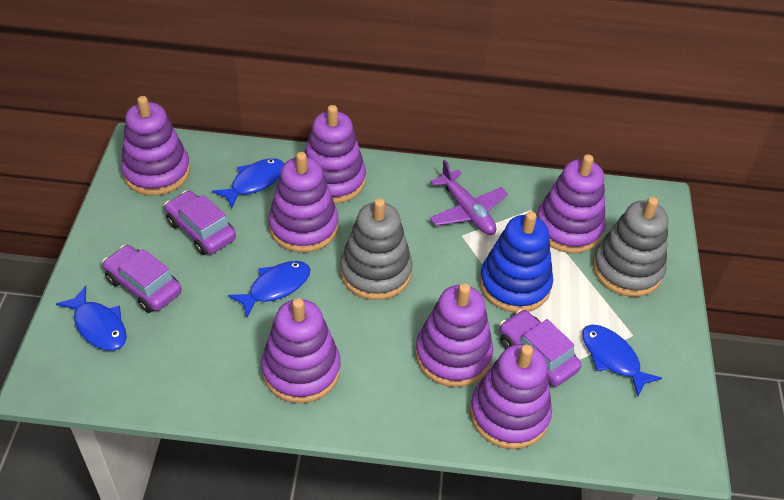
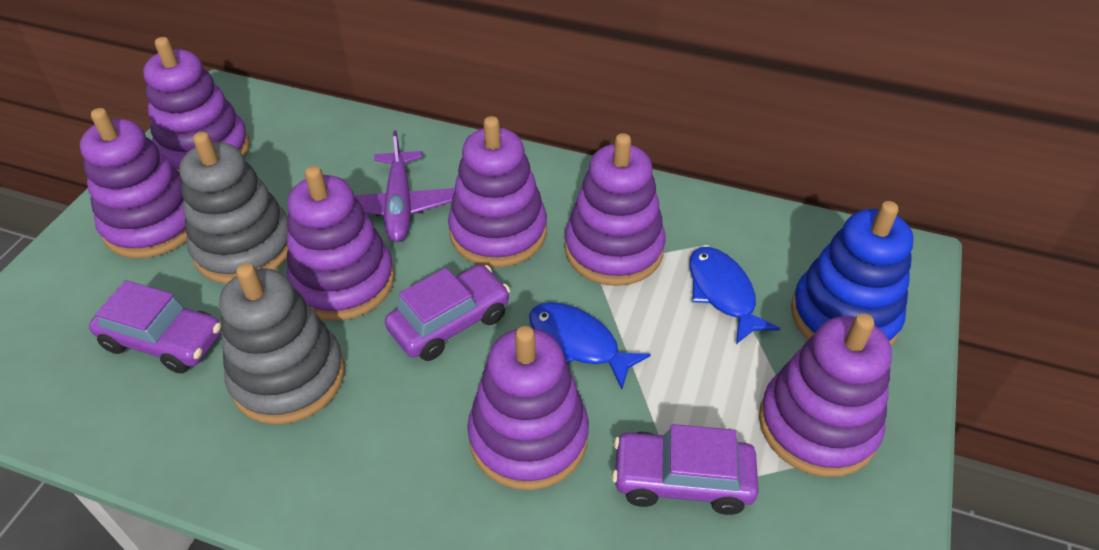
blue fish: 4 -> 2

